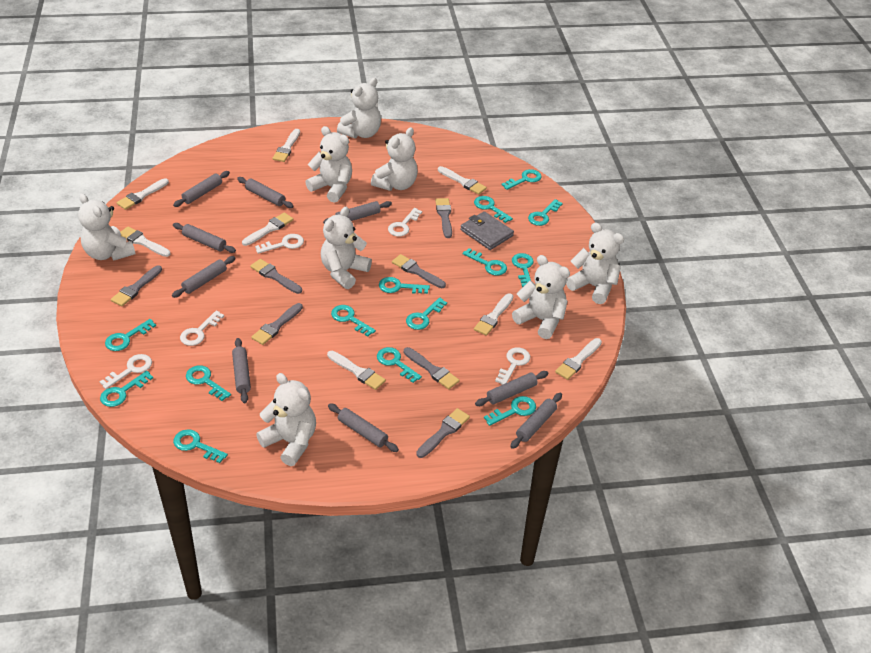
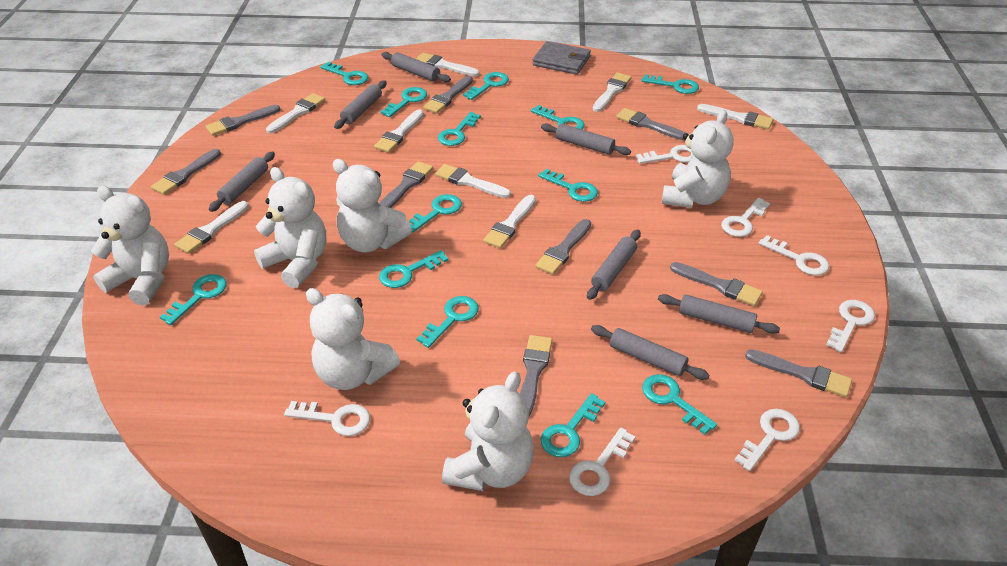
grey brush: 7 -> 9
grey rolling pin: 9 -> 7
turquoise key: 14 -> 13
white key: 5 -> 7
white teddy bear: 8 -> 6

